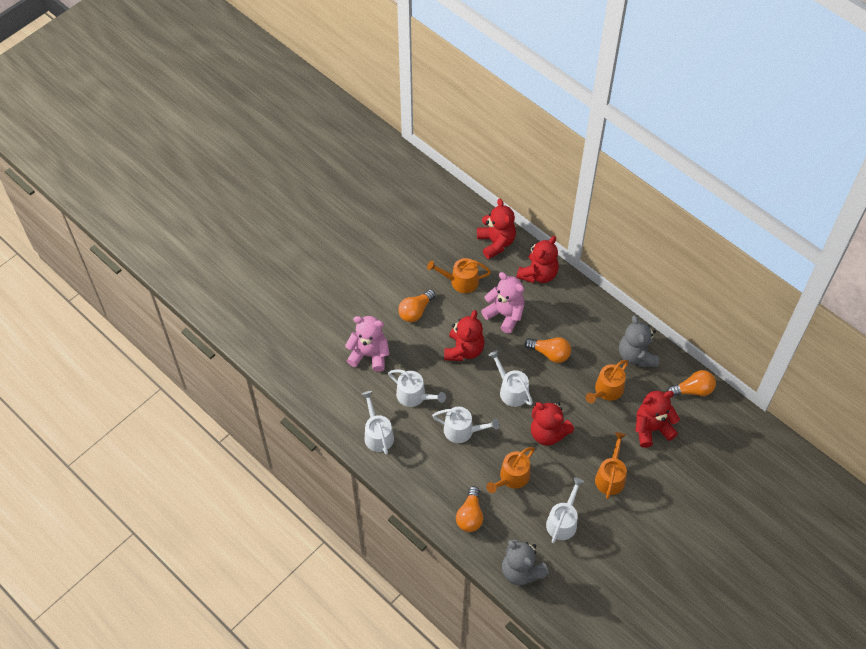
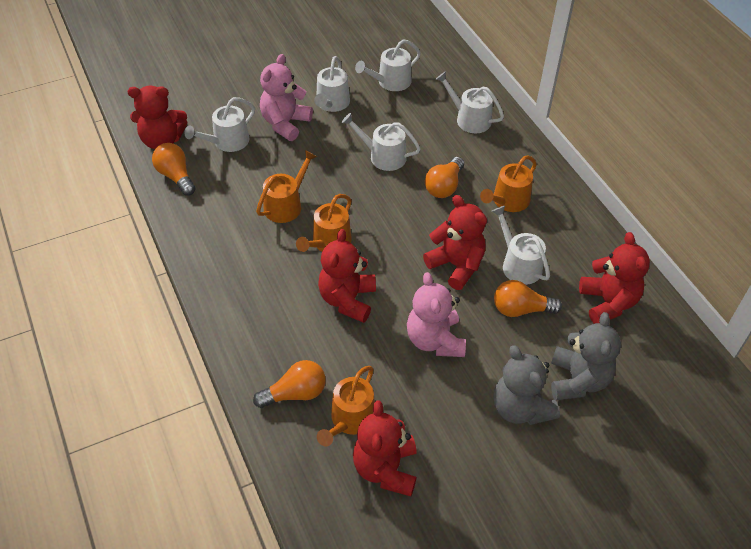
white watering can: 5 -> 6

